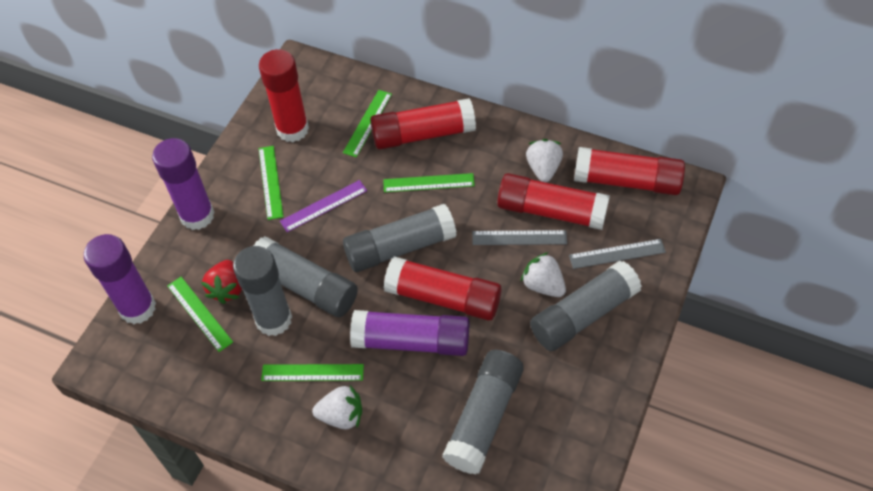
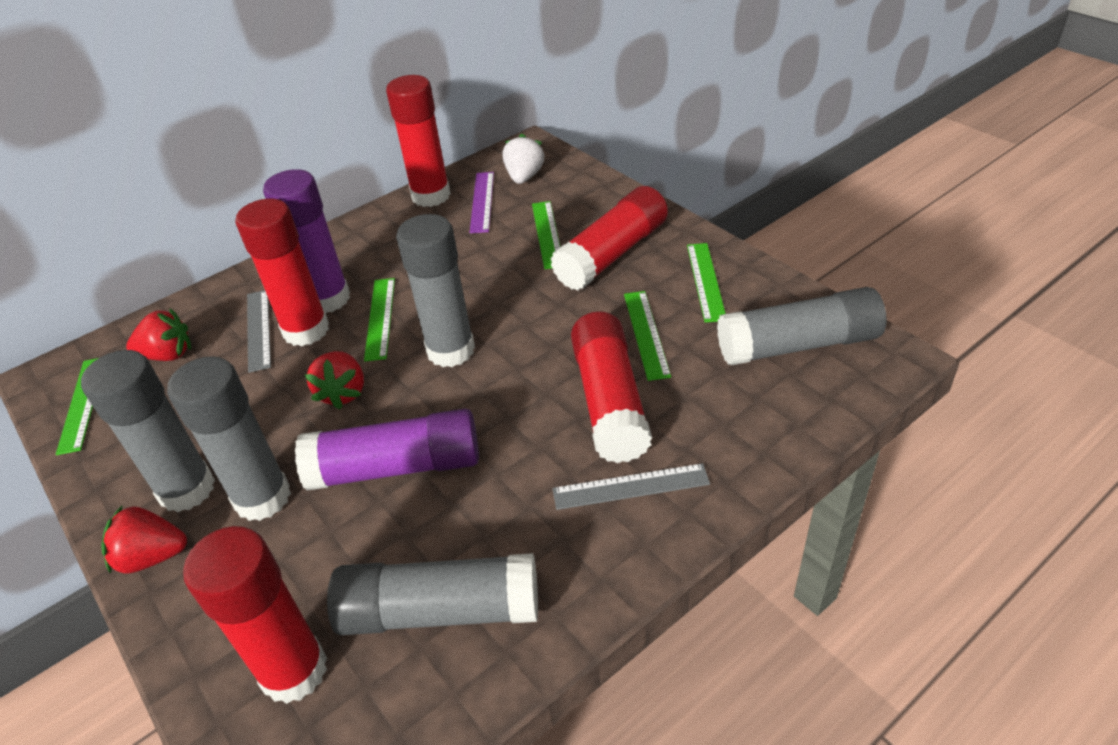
purple glue stick: 3 -> 2
red strawberry: 1 -> 3
white strawberry: 3 -> 1

